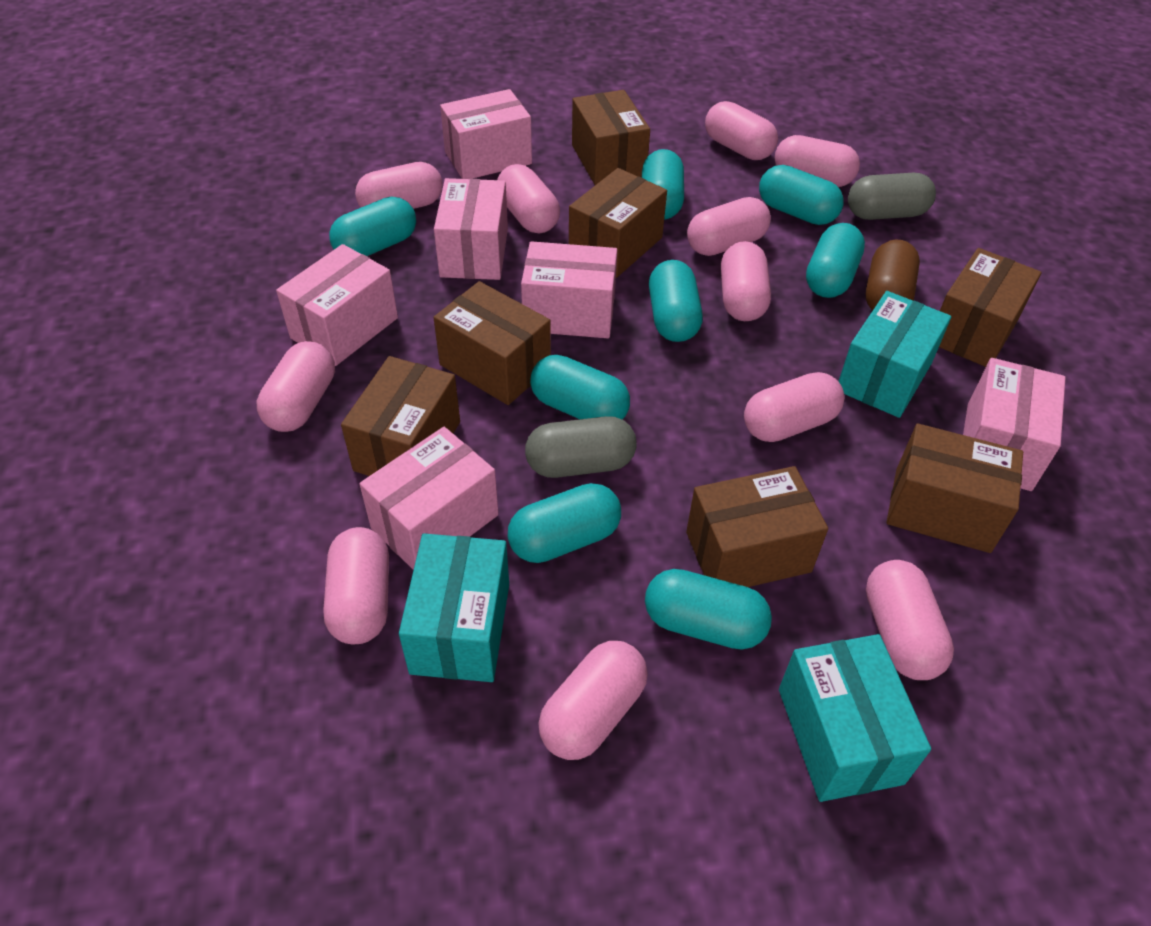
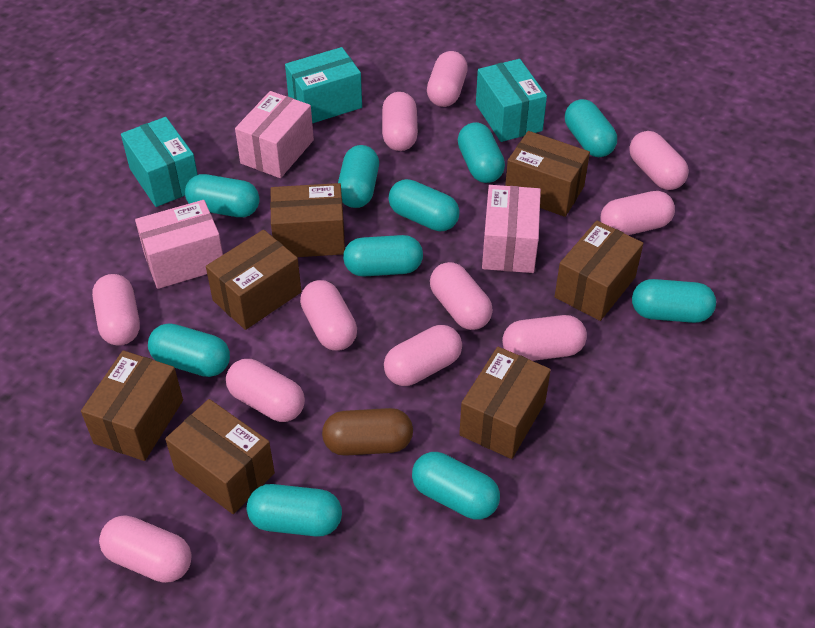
grey capsule: 2 -> 0
pink box: 6 -> 3
turquoise capsule: 8 -> 10

